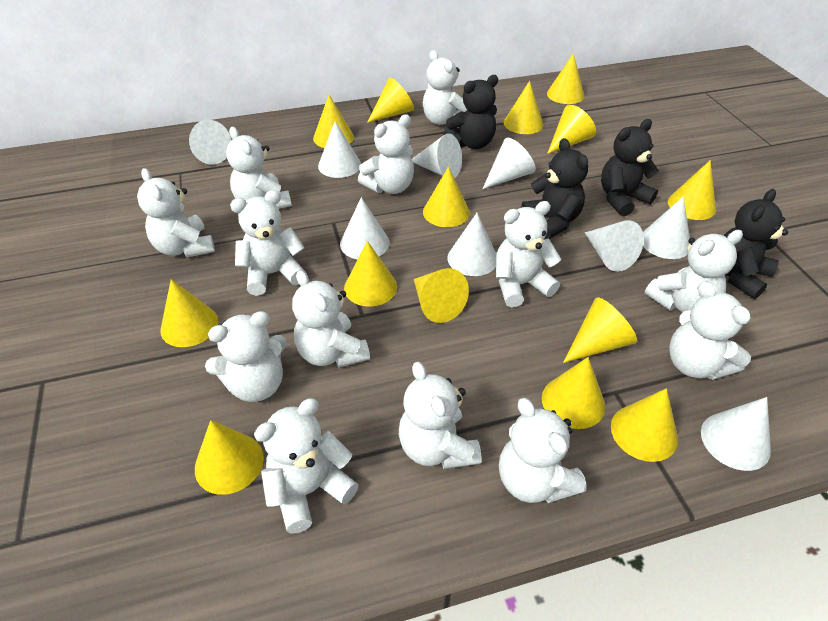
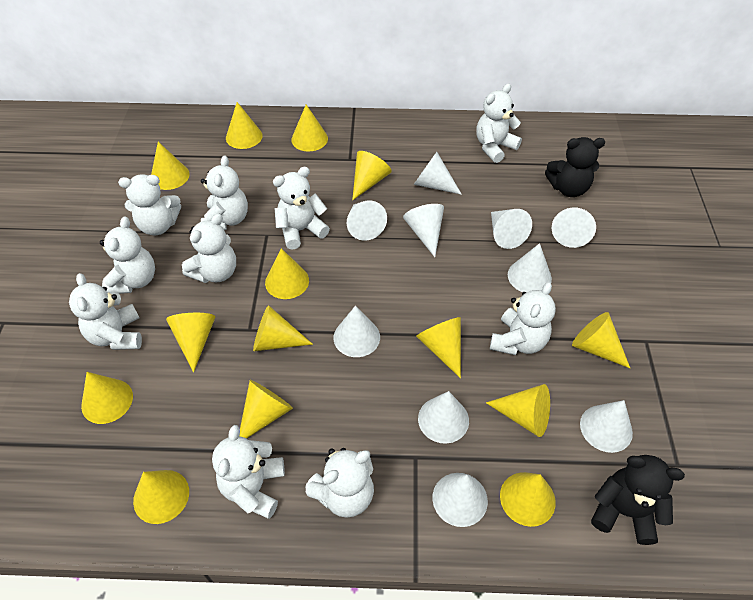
black teddy bear: 4 -> 2
white cone: 9 -> 10
white teddy bear: 13 -> 10

